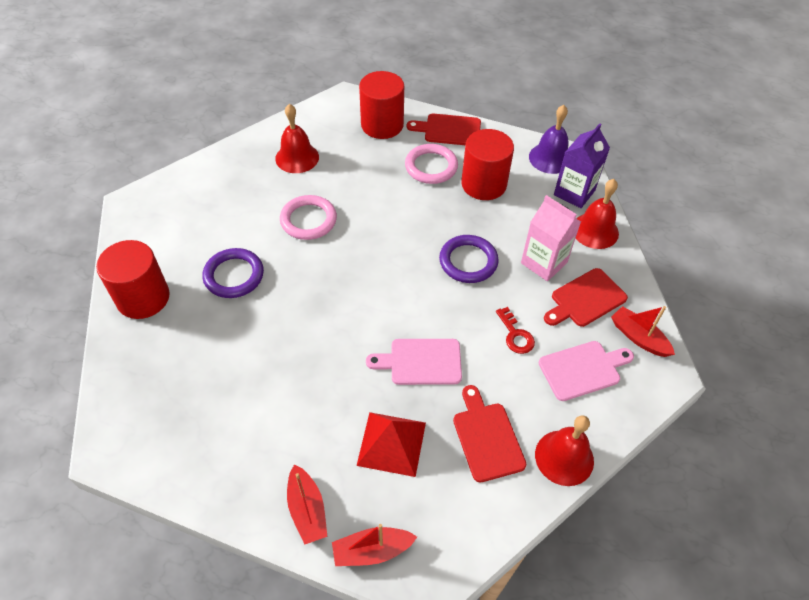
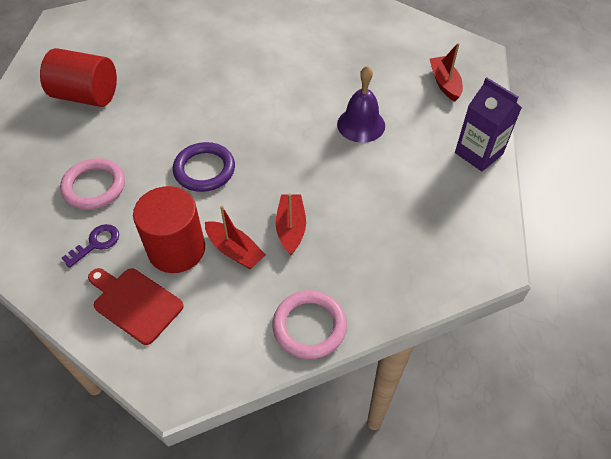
pink carton: 1 -> 0
pink cutting board: 2 -> 0
purple key: 0 -> 1
purple ring: 2 -> 1
red bell: 3 -> 0
red cutting board: 3 -> 1
red cylinder: 3 -> 2
red key: 1 -> 0
red pyramid: 1 -> 0

